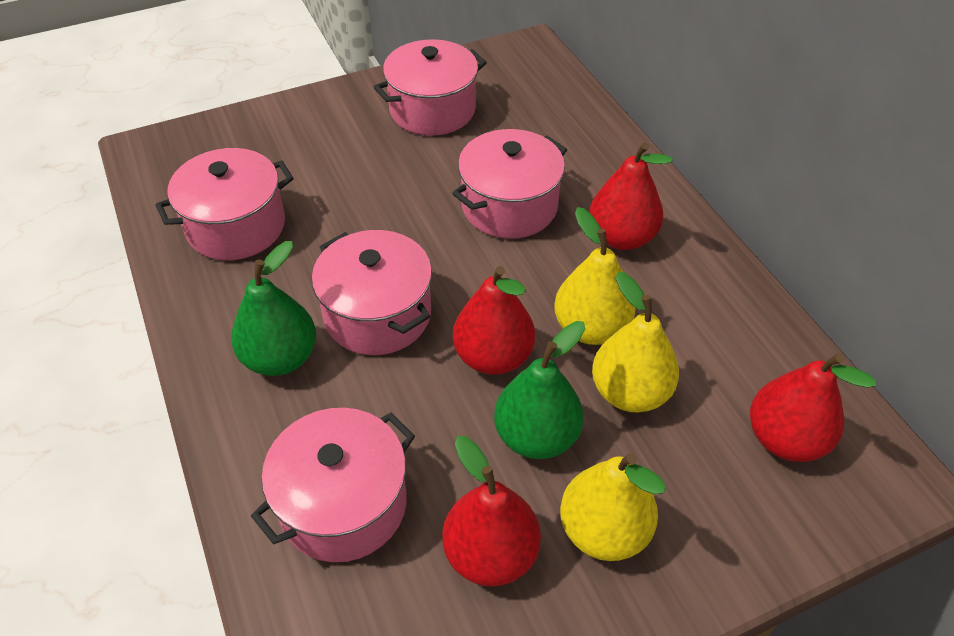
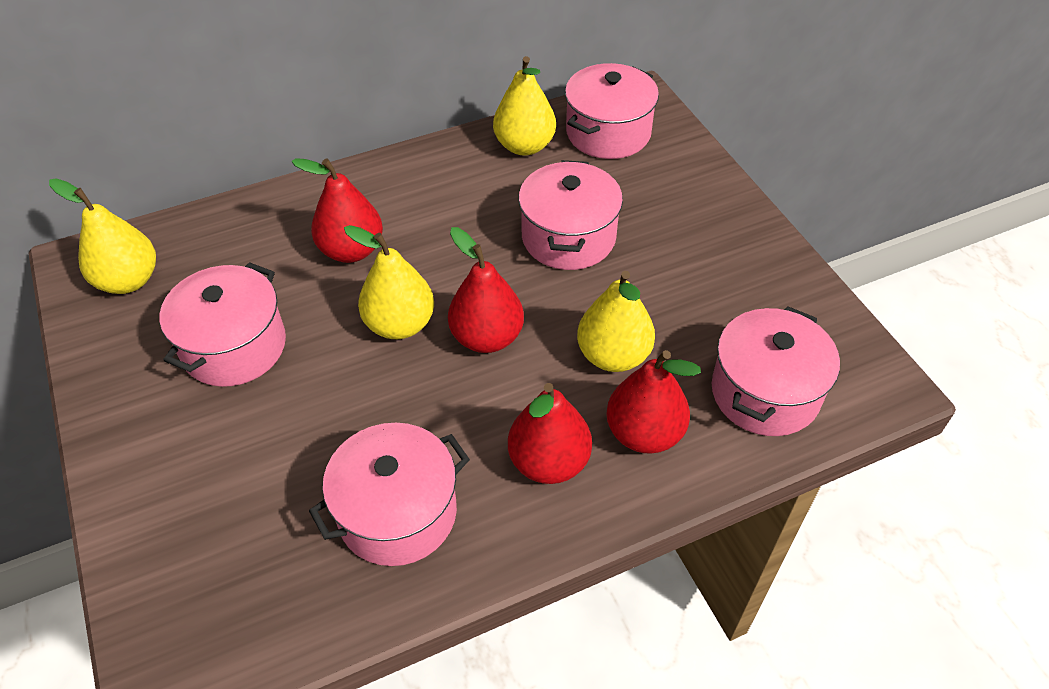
green pear: 2 -> 0
yellow pear: 3 -> 4

